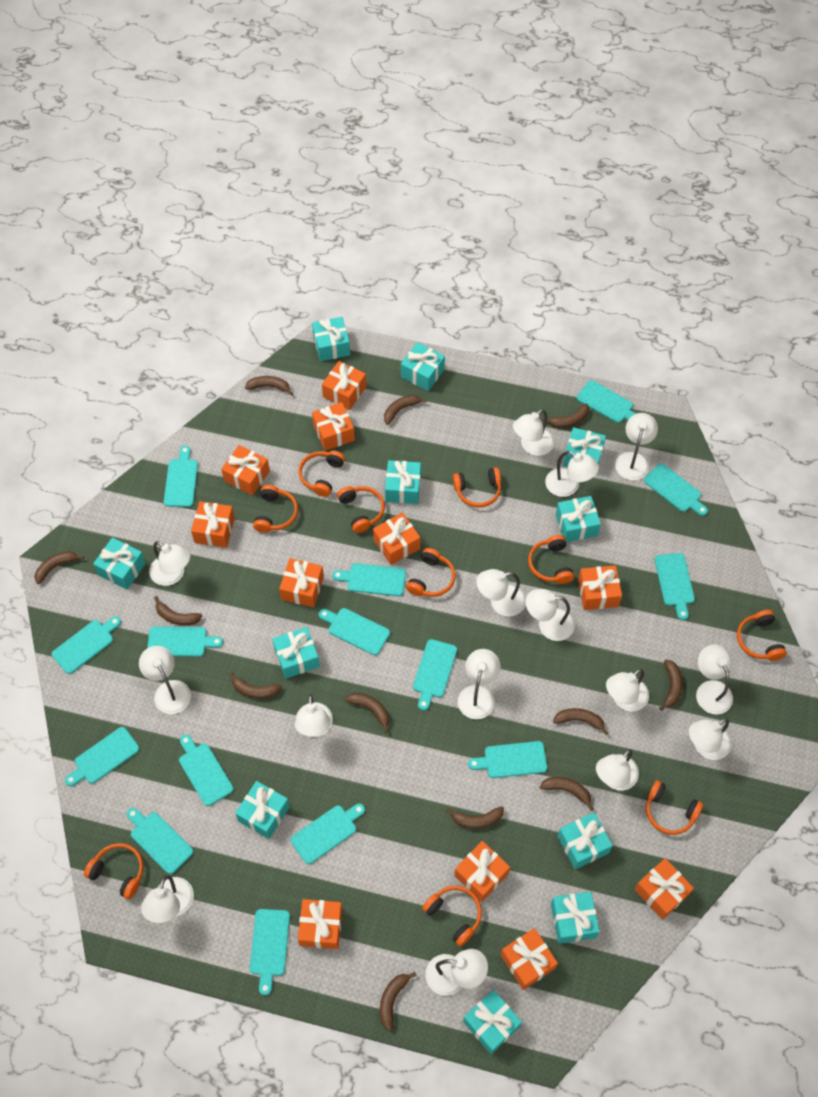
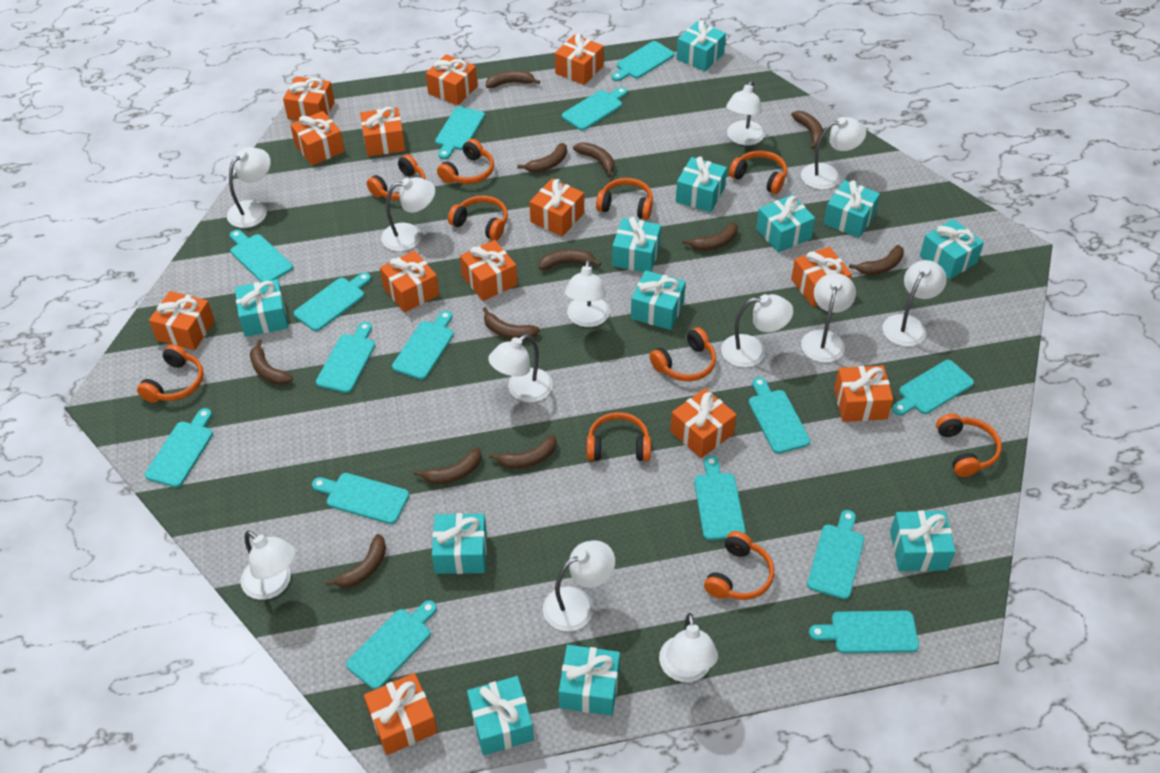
orange gift: 11 -> 13
turquoise gift: 11 -> 12
white lamp: 15 -> 12

